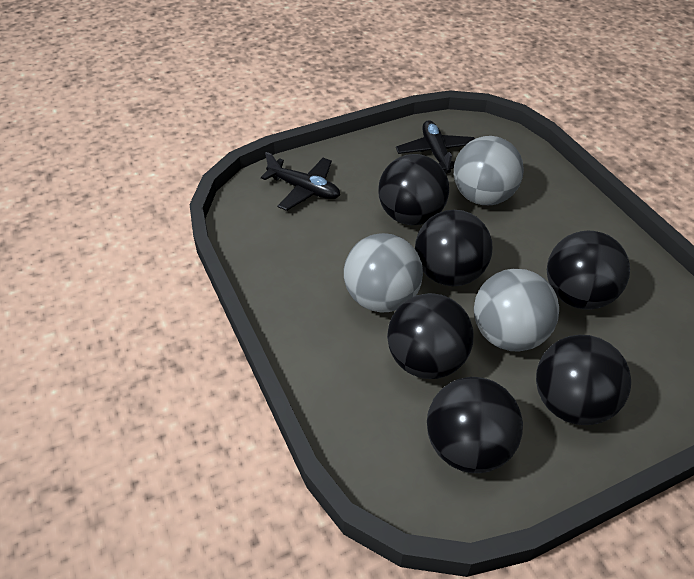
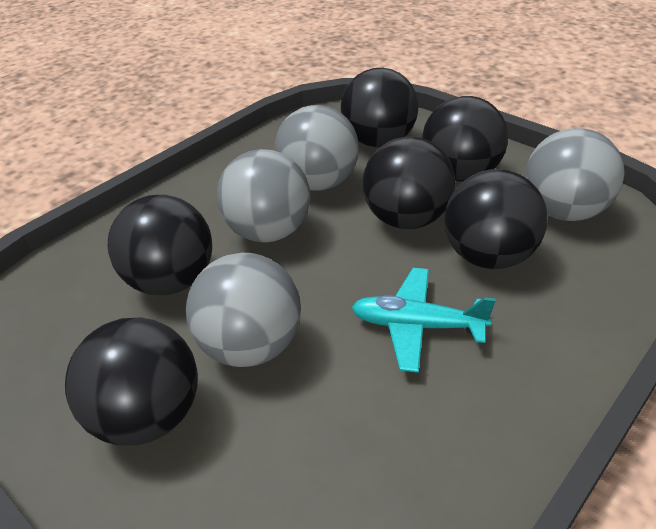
black plane: 2 -> 0
grey ball: 3 -> 4
turquoise plane: 0 -> 1

